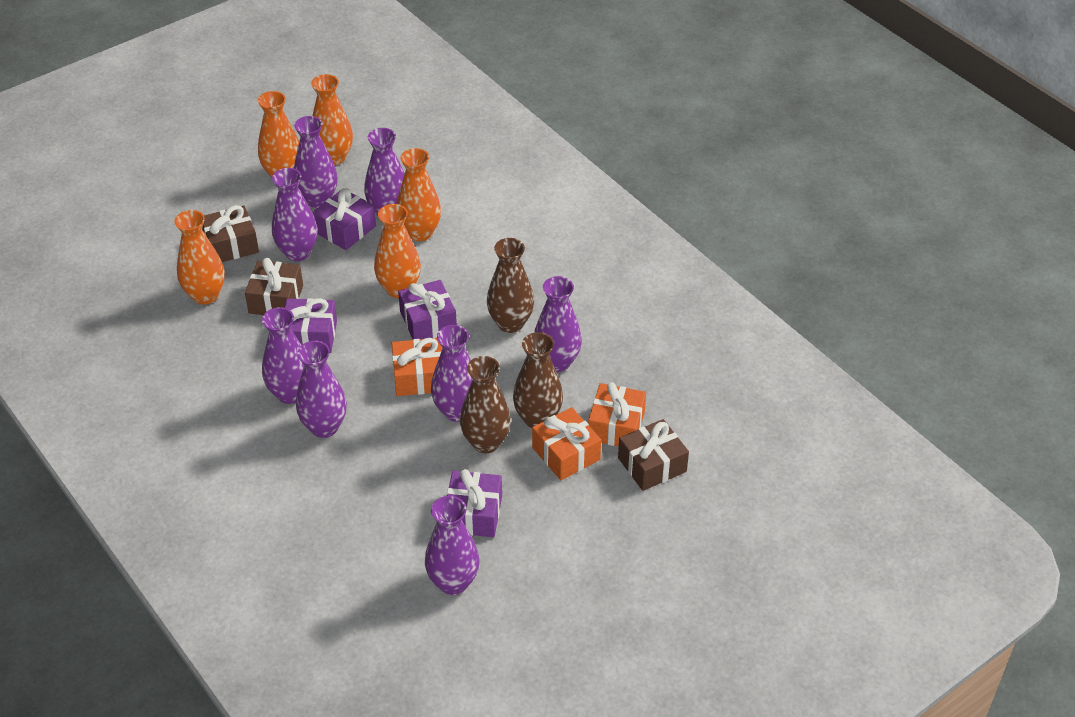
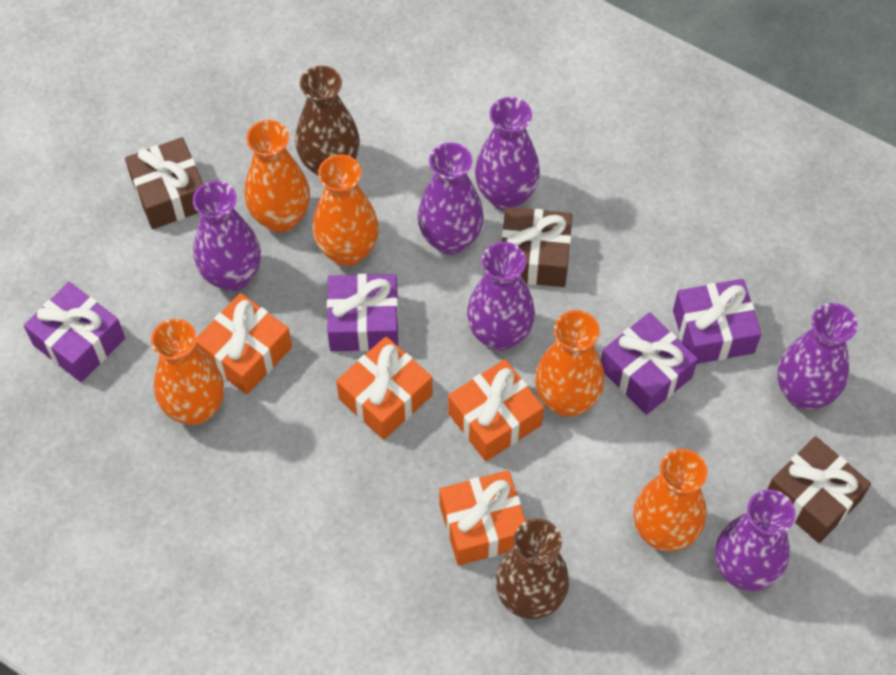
brown vase: 3 -> 2
orange gift: 3 -> 4
purple vase: 8 -> 6

